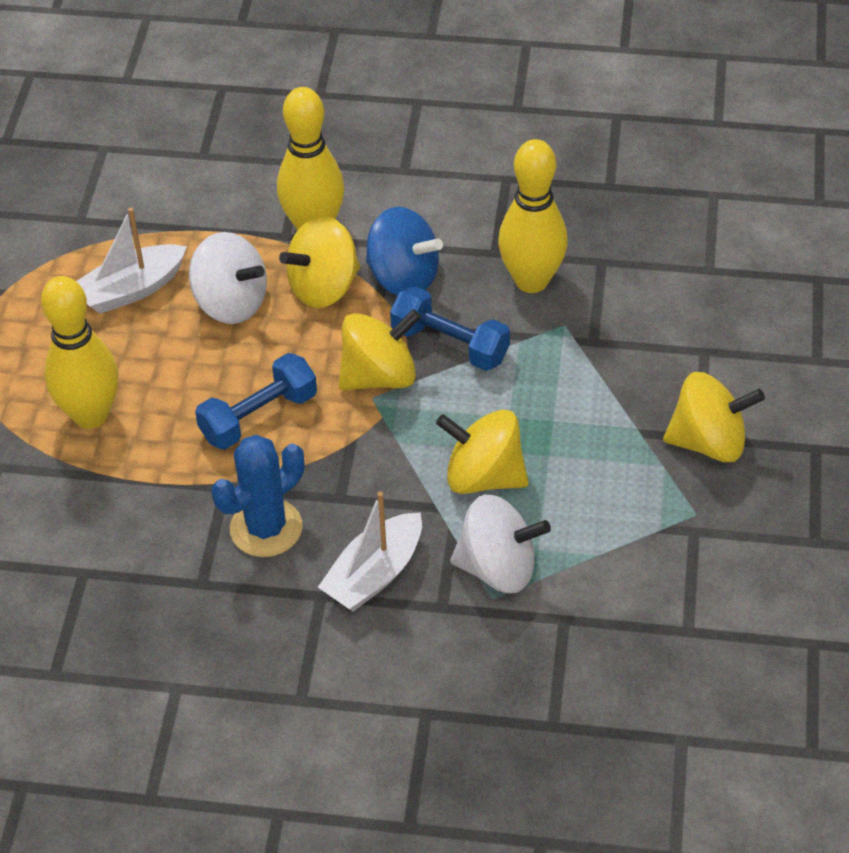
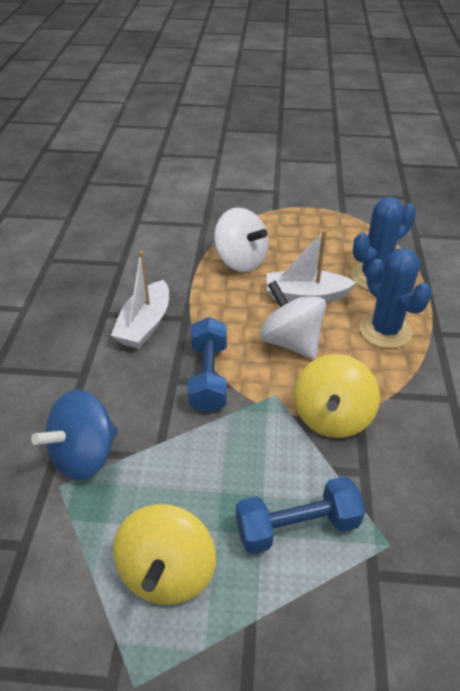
blue cactus: 1 -> 2
yellow bowling pin: 3 -> 0
yellow spinning top: 4 -> 2

